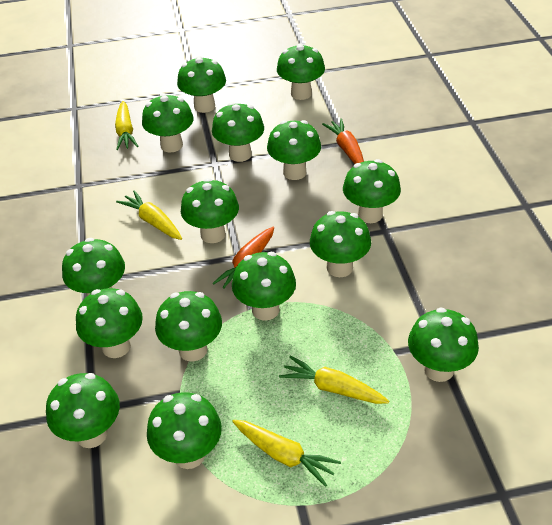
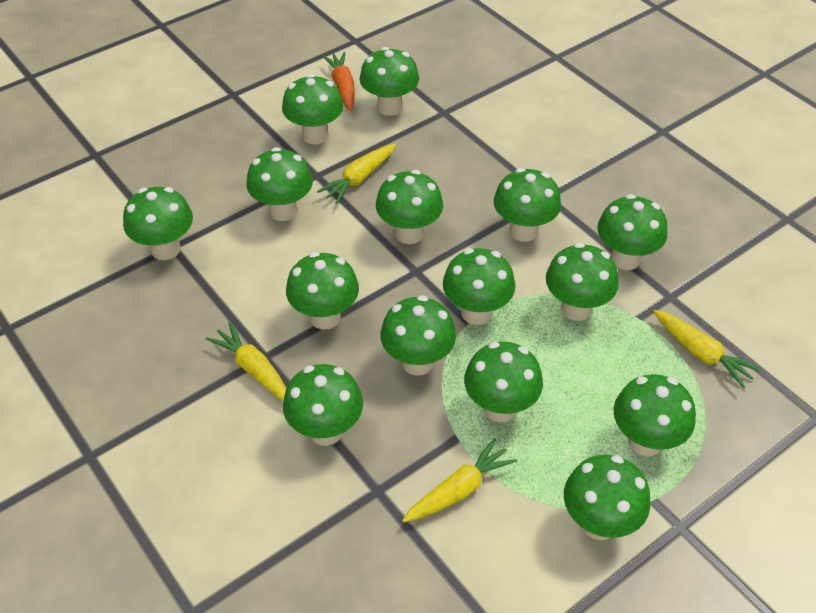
orange carrot: 2 -> 1

